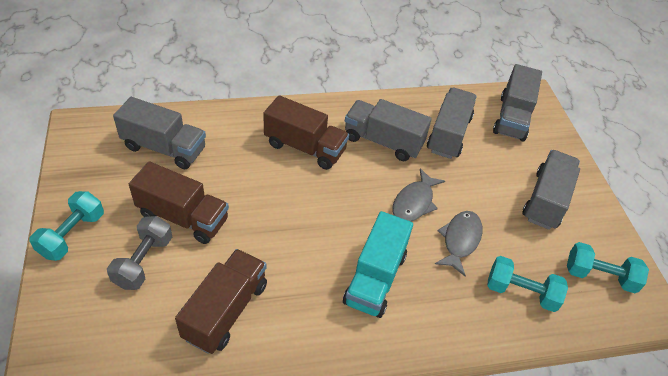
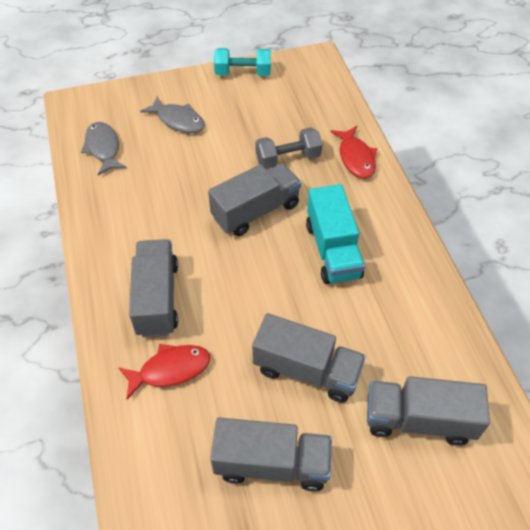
brown truck: 3 -> 0
red fish: 0 -> 2
turquoise dumbbell: 3 -> 1

